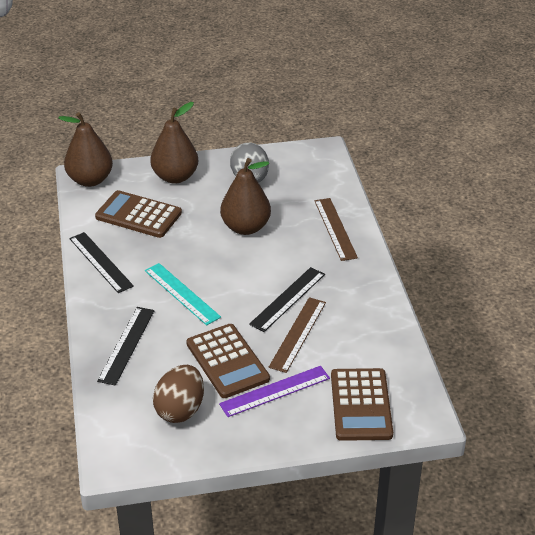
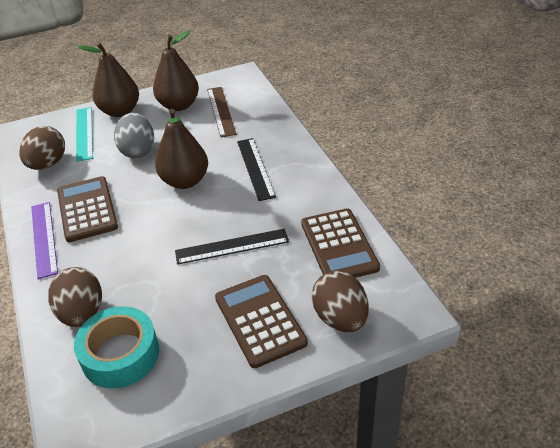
black ruler: 3 -> 2
brown egg: 1 -> 3
brown ruler: 2 -> 1
turquoise tape: 0 -> 1

